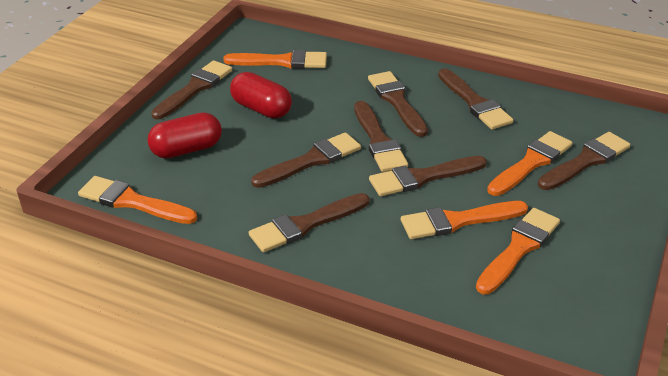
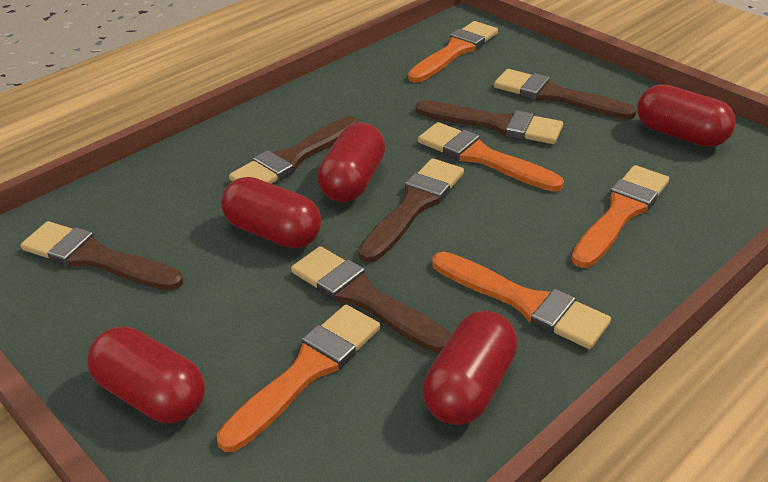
brown brush: 8 -> 6
red capsule: 2 -> 5

